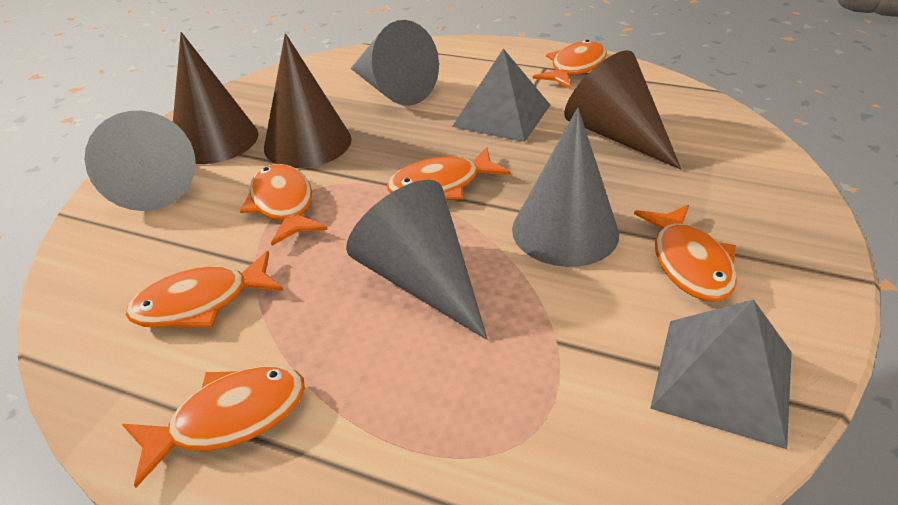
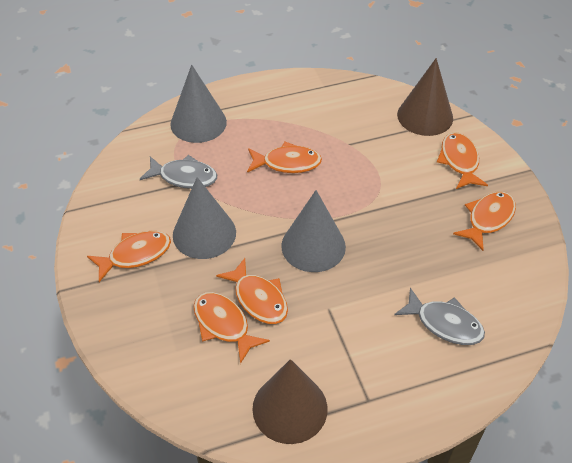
brown cone: 3 -> 2
grey cone: 4 -> 3
grey fish: 0 -> 2
grey pyramid: 2 -> 0

